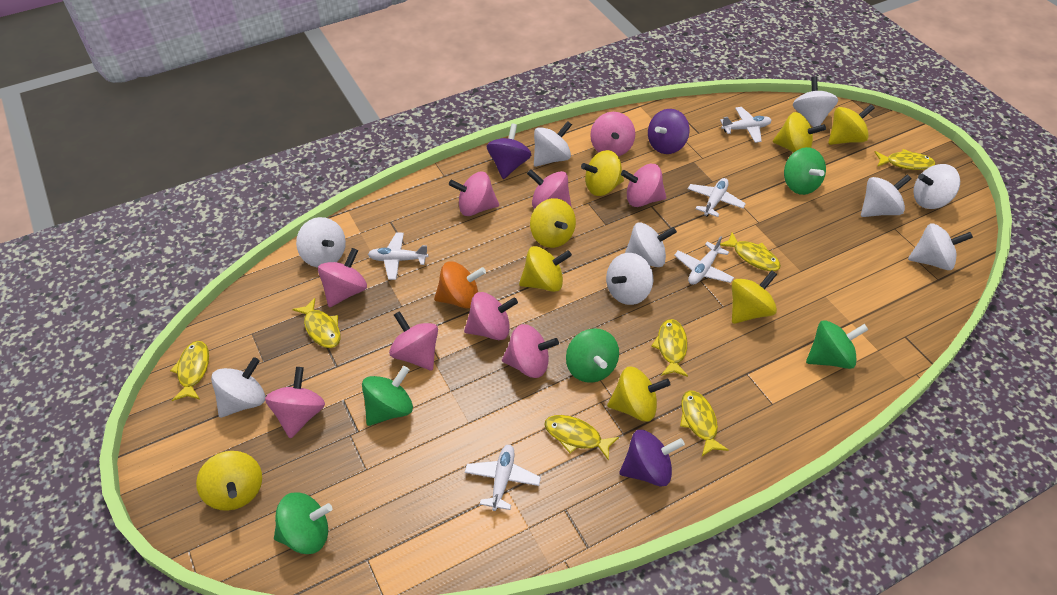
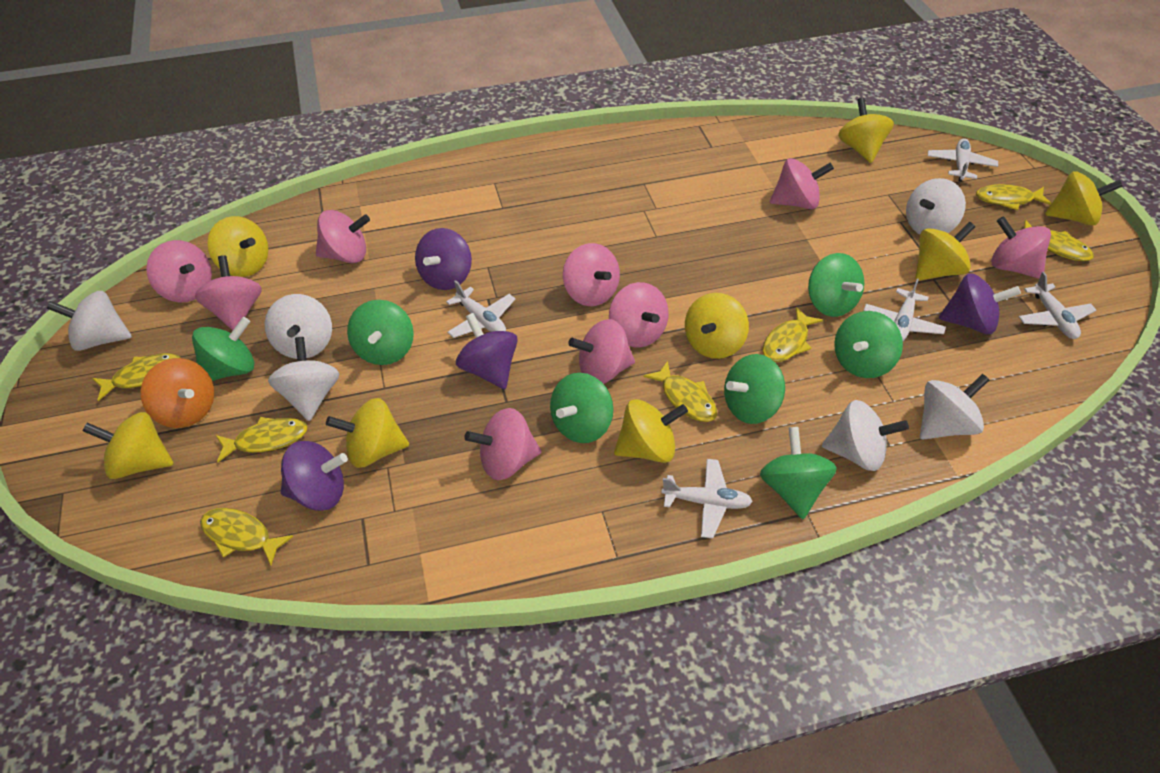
green spinning top: 5 -> 7
purple spinning top: 3 -> 4
white spinning top: 9 -> 6

